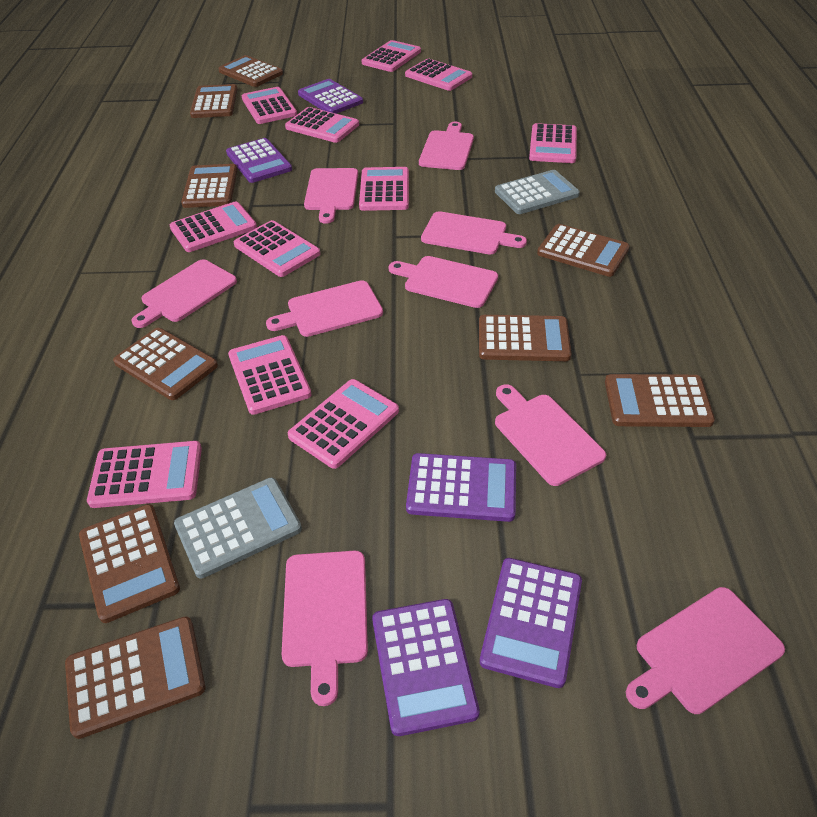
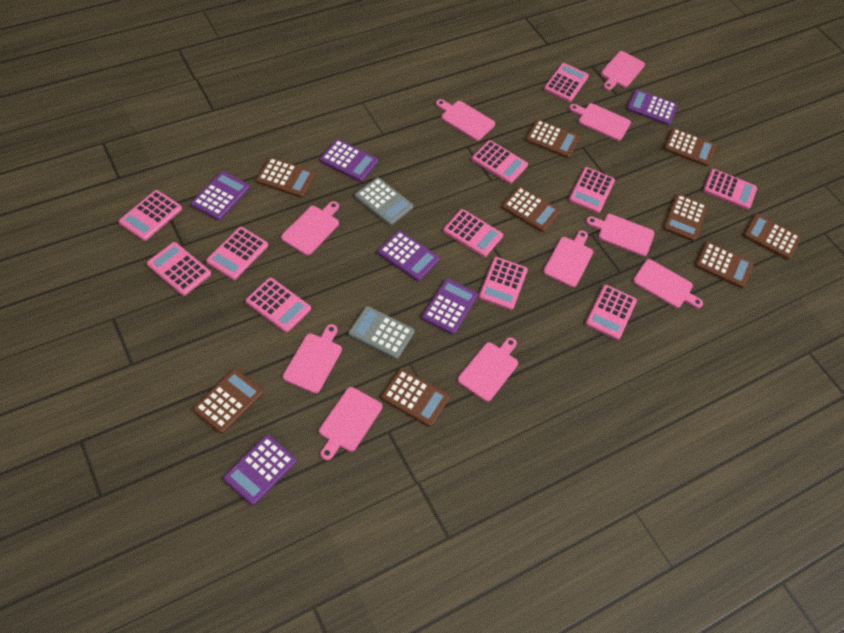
pink cutting board: 9 -> 10
purple calculator: 5 -> 6

